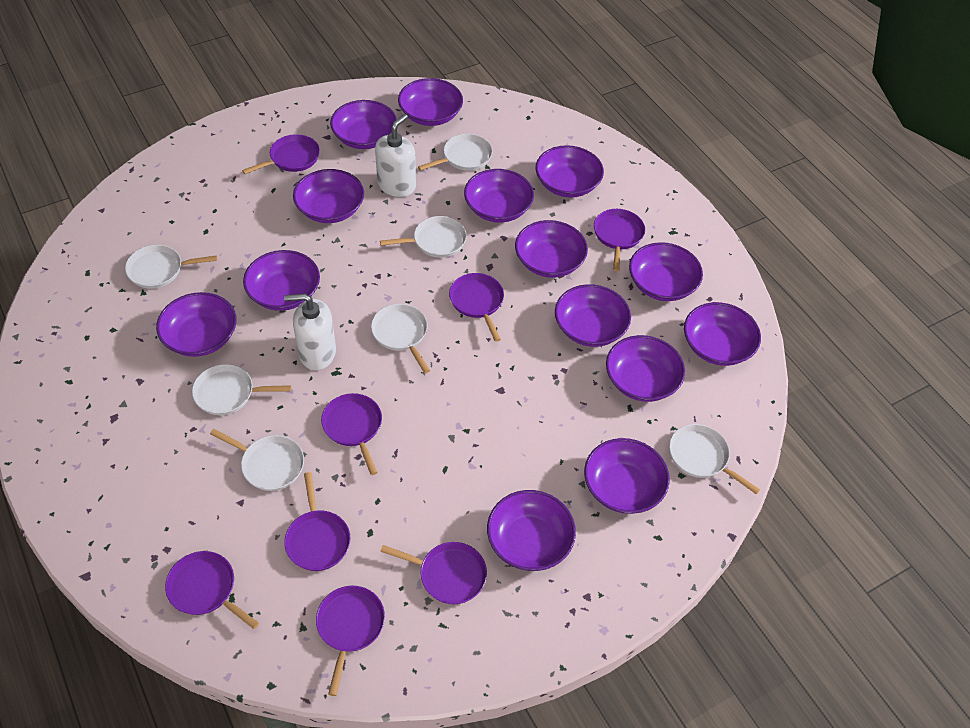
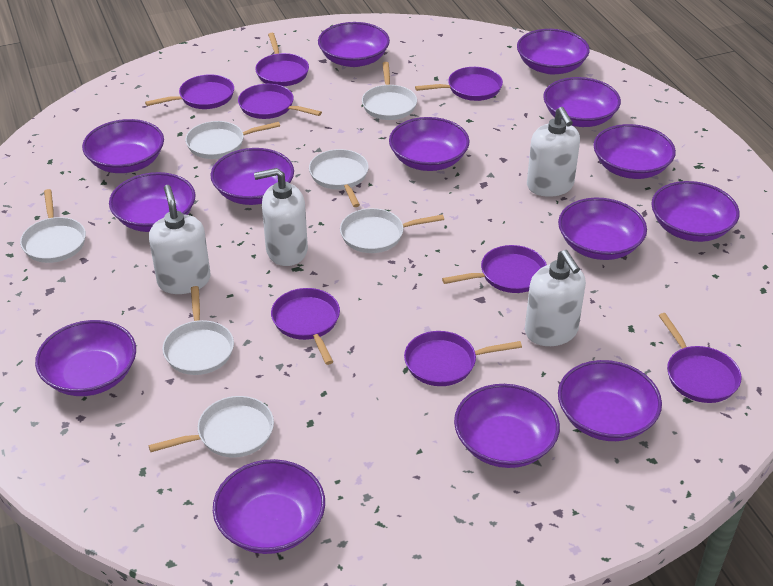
white soap dispenser: 2 -> 4

